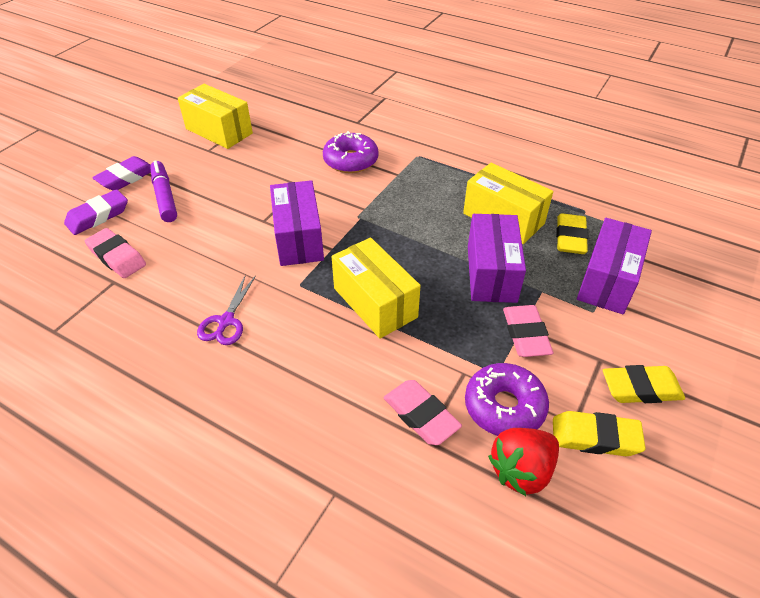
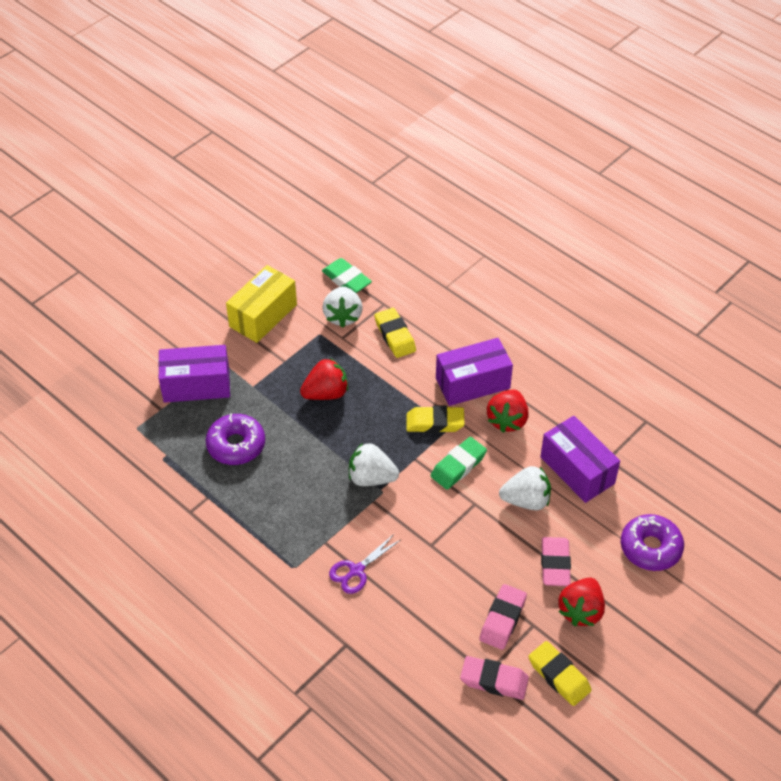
green eraser: 0 -> 2
purple eraser: 2 -> 0
purple marker: 1 -> 0
red strawberry: 1 -> 3
white strawberry: 0 -> 3
yellow box: 3 -> 1

